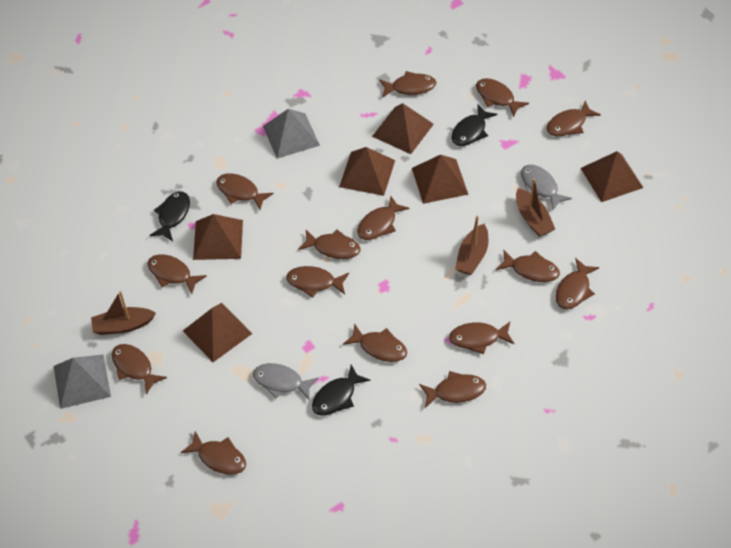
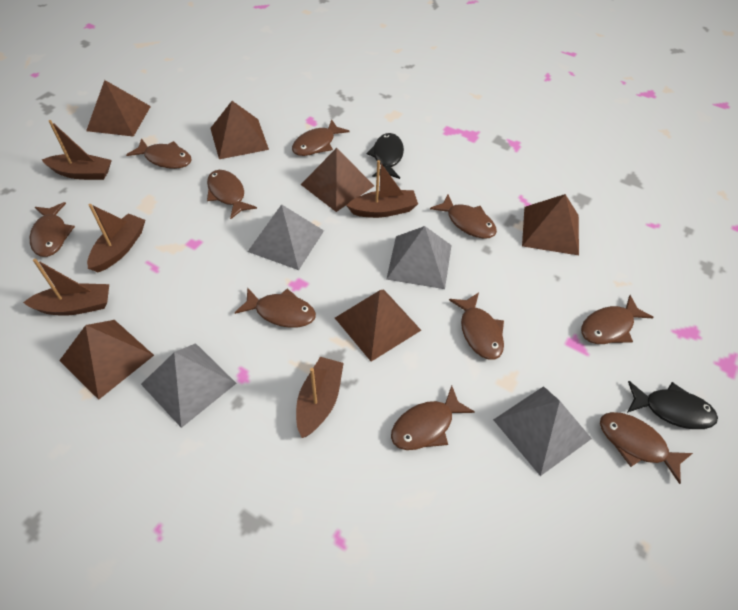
black fish: 3 -> 2
brown boat: 3 -> 5
brown fish: 15 -> 10
grey fish: 2 -> 0
grey pyramid: 2 -> 4

